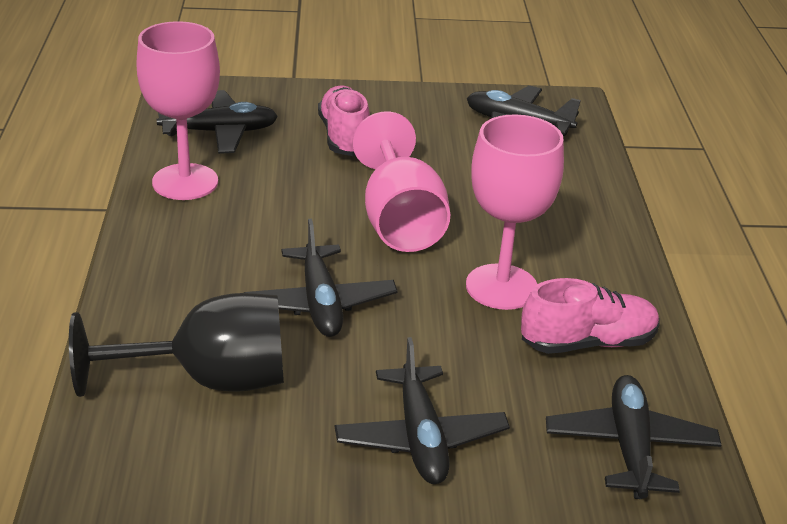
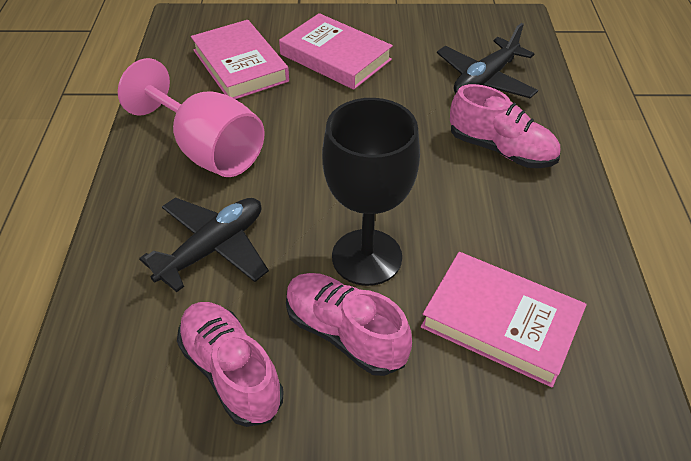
black plane: 5 -> 2
pink book: 0 -> 3
pink goblet: 3 -> 1
pink shoe: 2 -> 3

